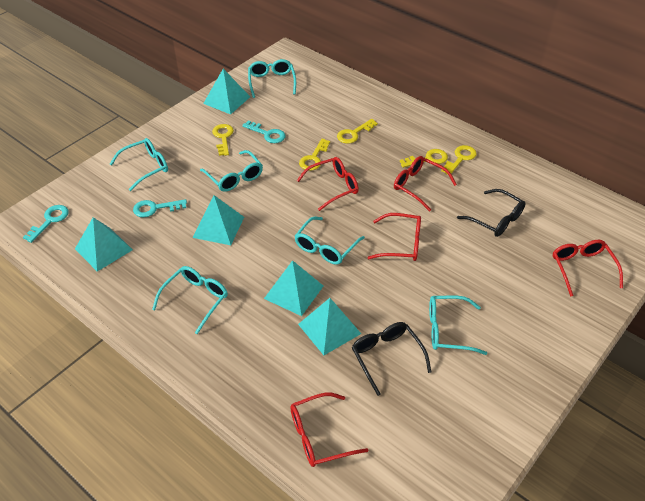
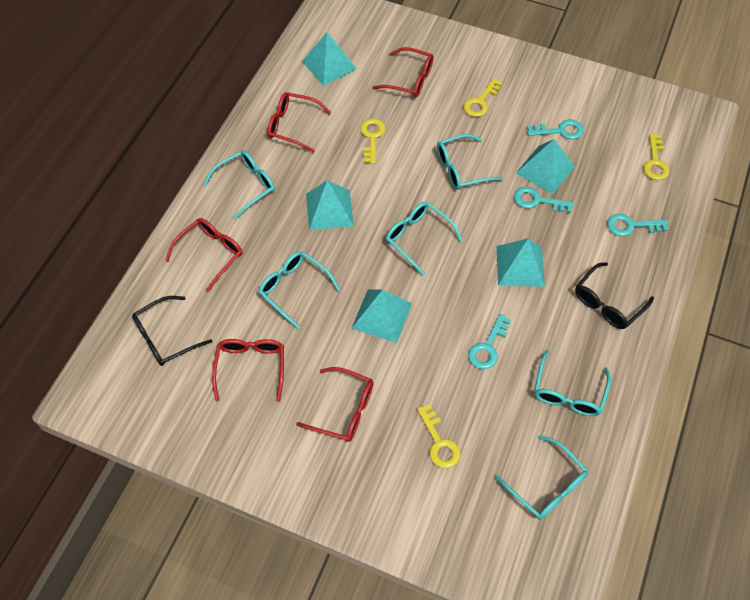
turquoise key: 3 -> 4
yellow key: 5 -> 4

